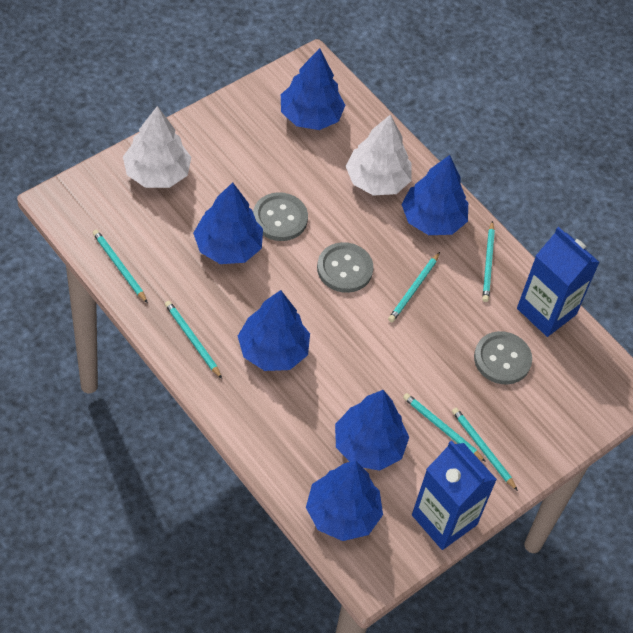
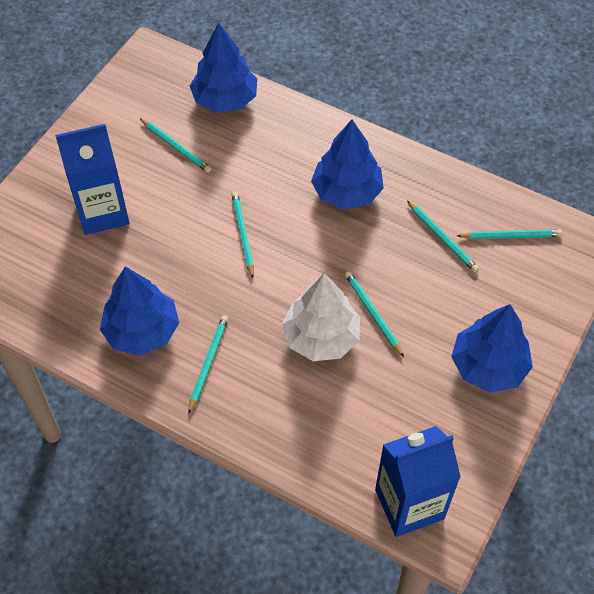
blue tree: 6 -> 4
grey button: 3 -> 0
white tree: 2 -> 1

